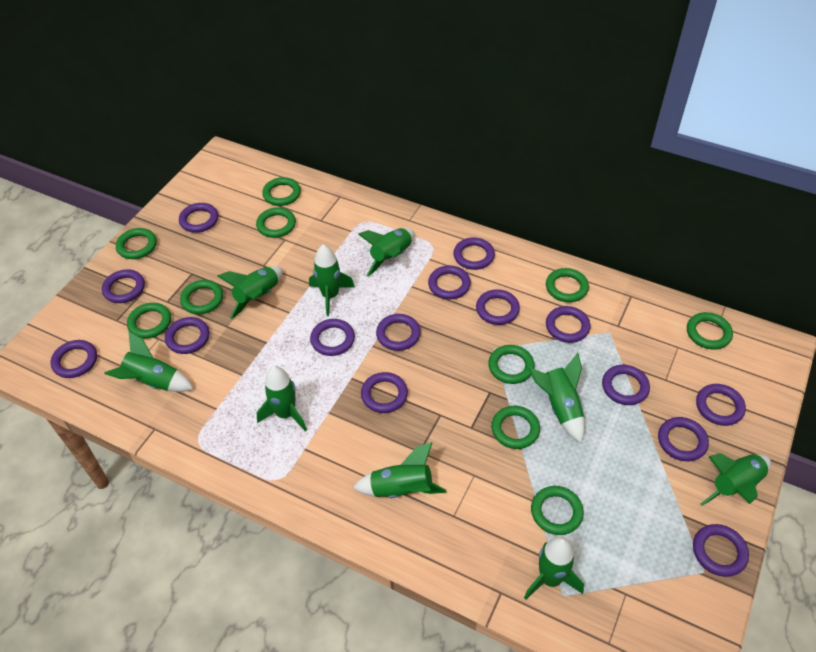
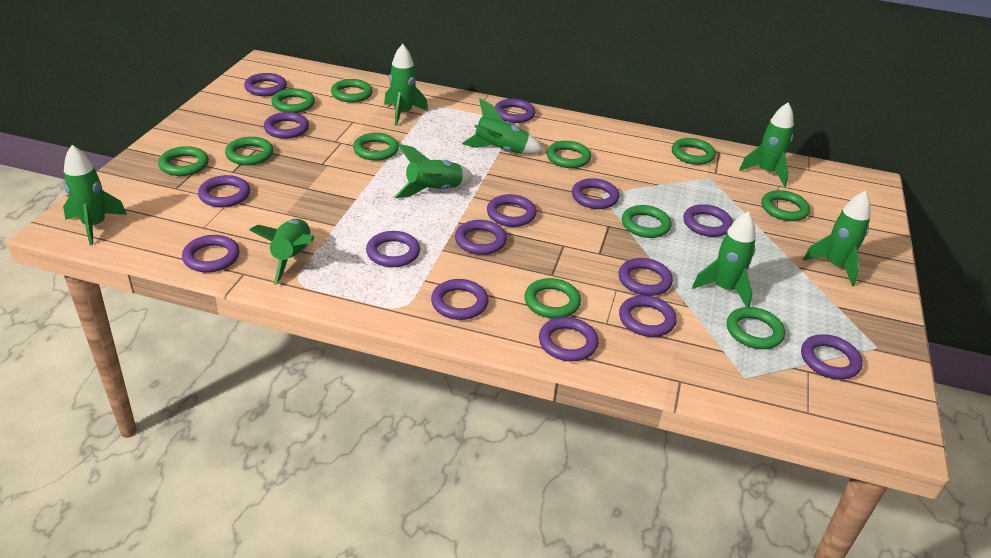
green ring: 10 -> 11
green rocket: 9 -> 8

